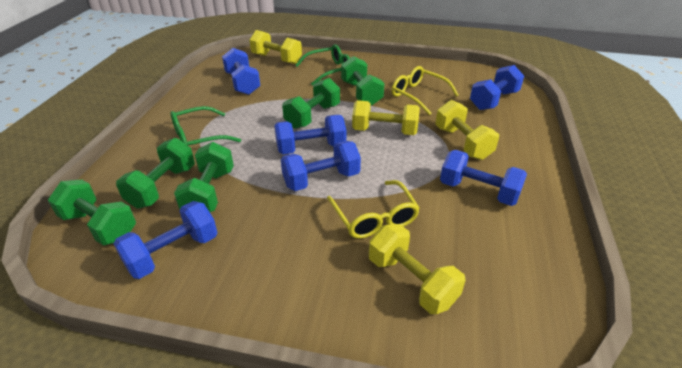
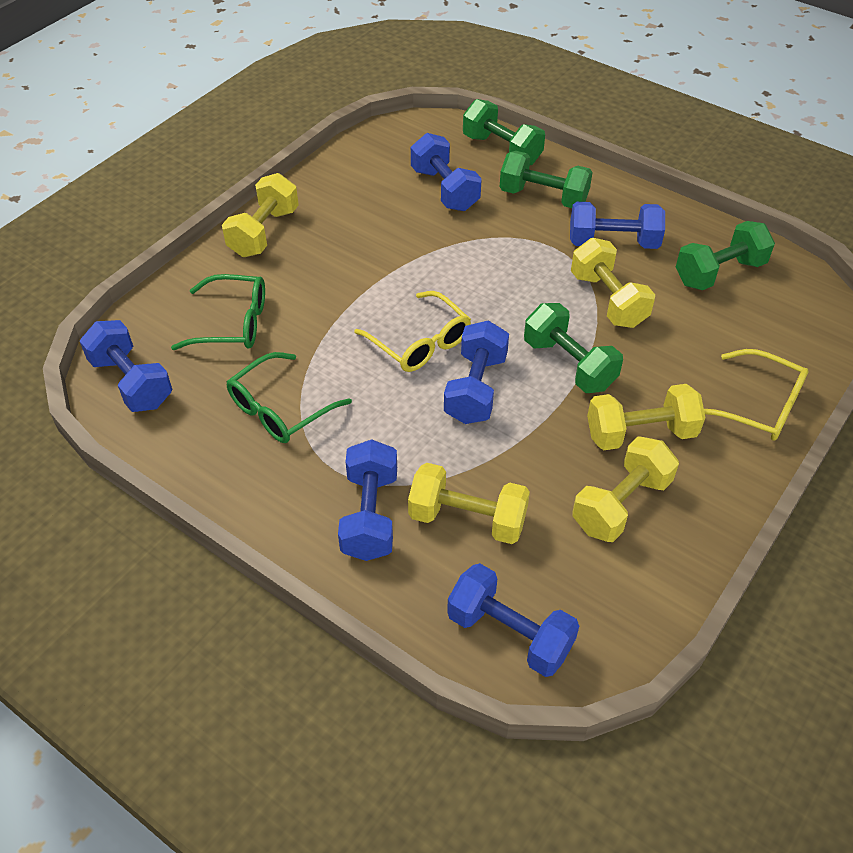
green dumbbell: 5 -> 4
yellow dumbbell: 4 -> 5

